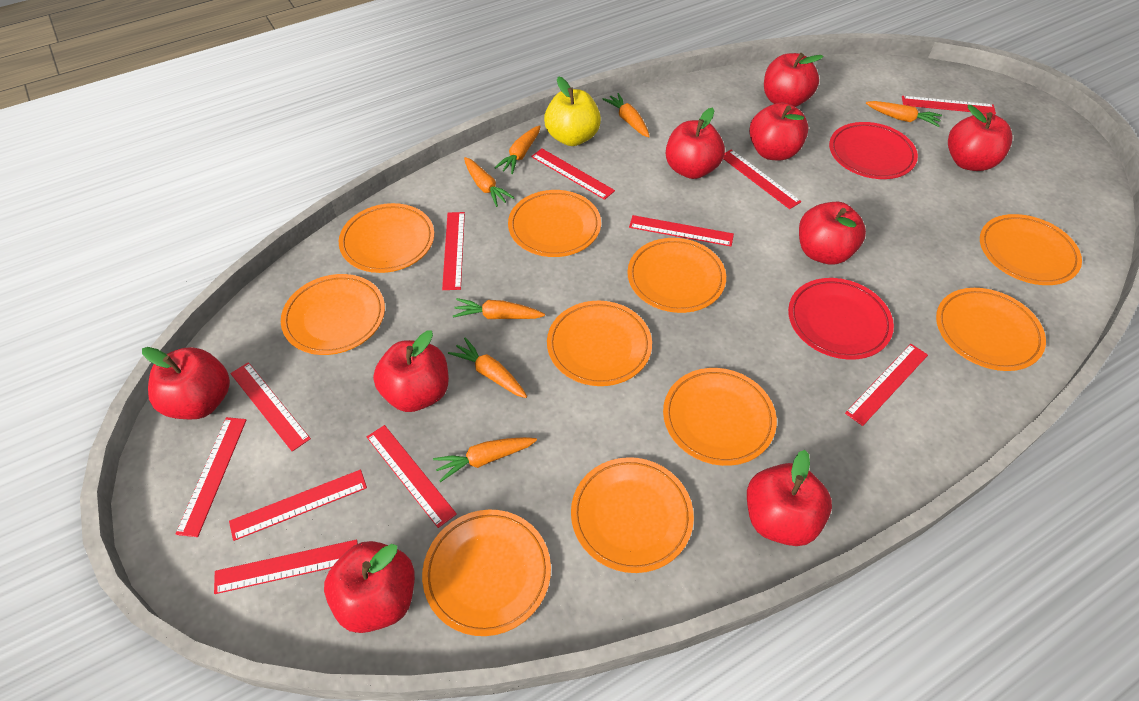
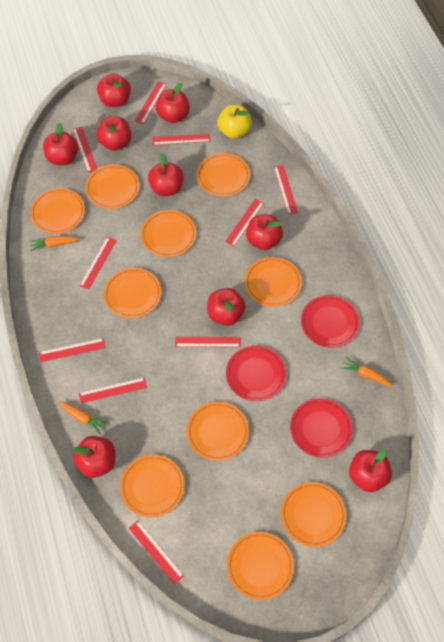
orange carrot: 7 -> 3
red plate: 2 -> 3
red ruler: 11 -> 10

